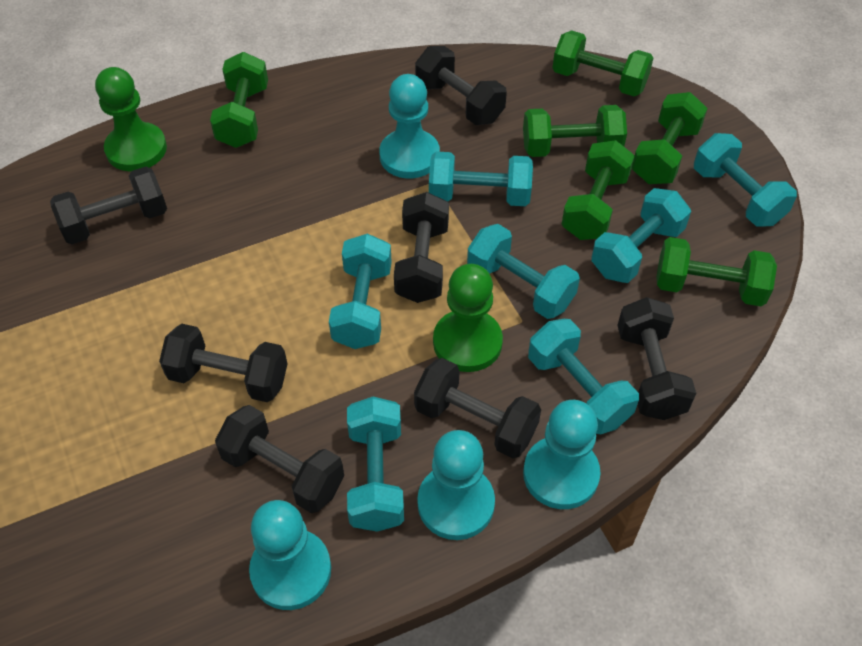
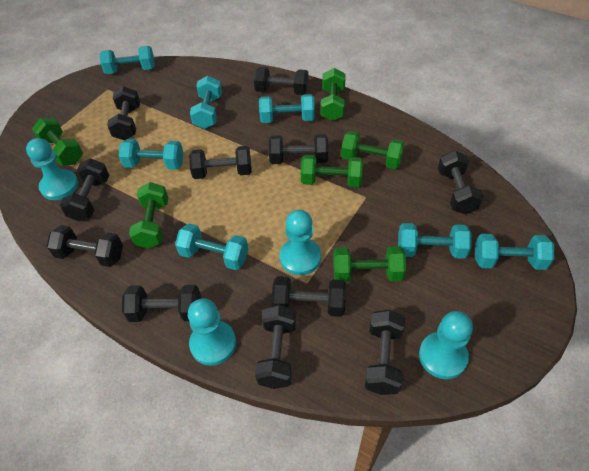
black dumbbell: 7 -> 11
green pawn: 2 -> 0

